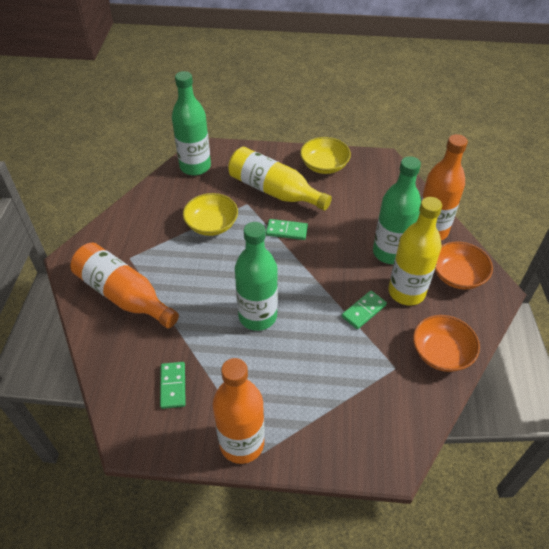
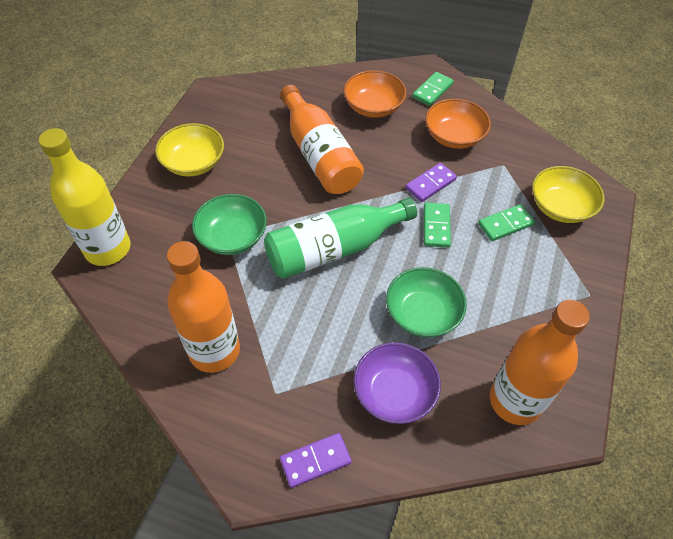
green bottle: 3 -> 1
green bowl: 0 -> 2
purple bowl: 0 -> 1
purple domino: 0 -> 2
yellow bottle: 2 -> 1

